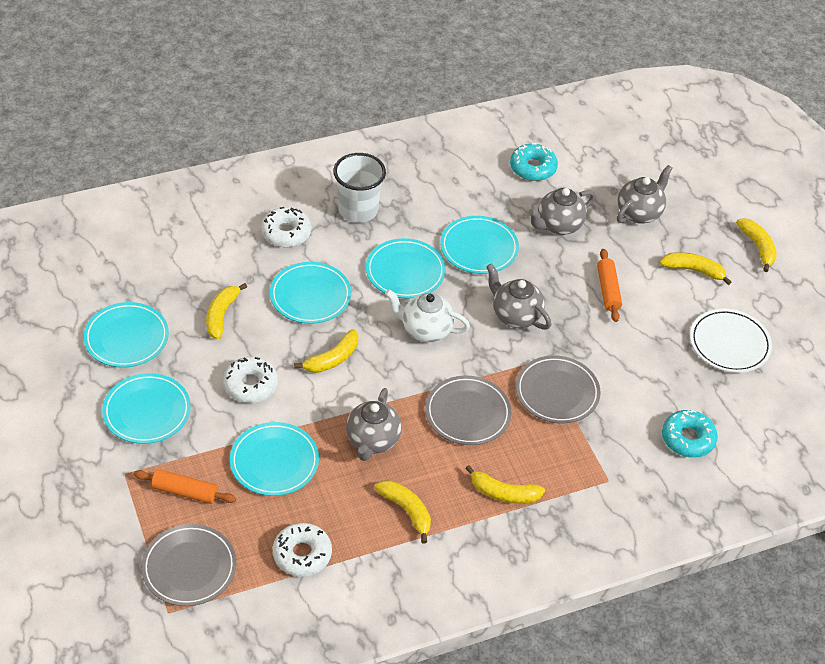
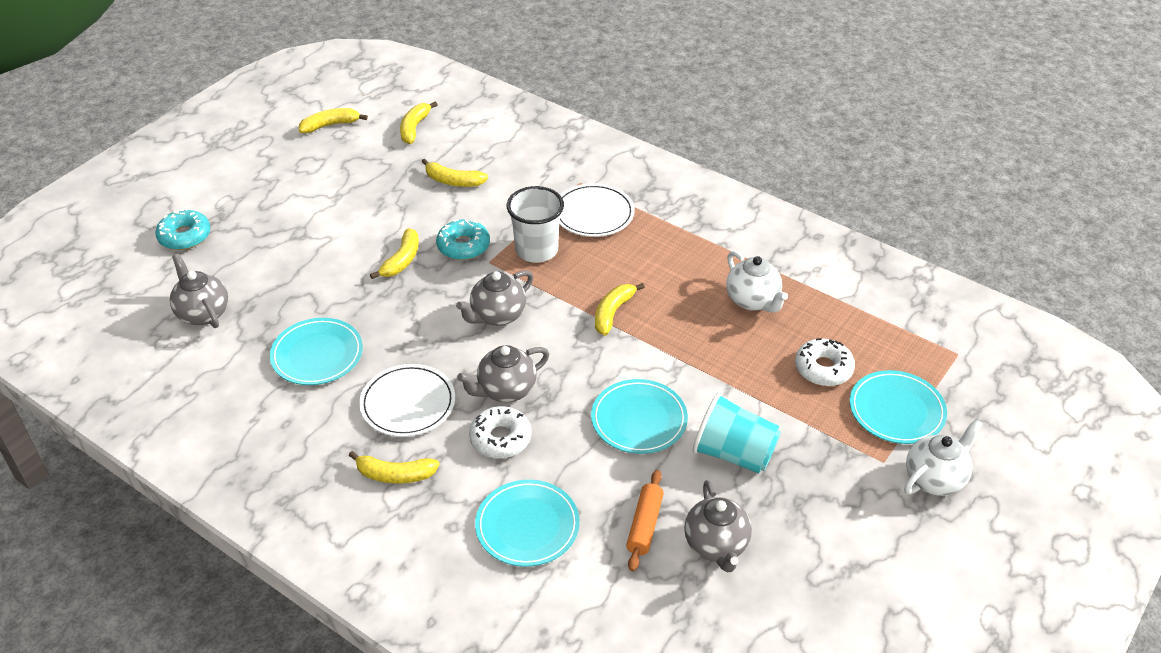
grey plate: 3 -> 0
orange rolling pin: 2 -> 1
turquoise cup: 0 -> 1
turquoise plate: 6 -> 4
white donut: 3 -> 2
white plate: 1 -> 2
white teapot: 1 -> 2

